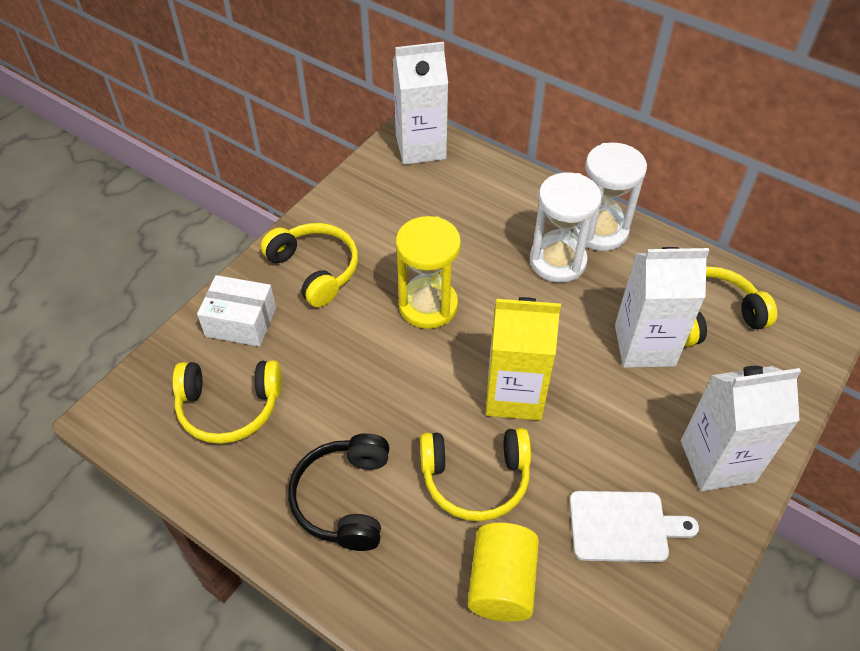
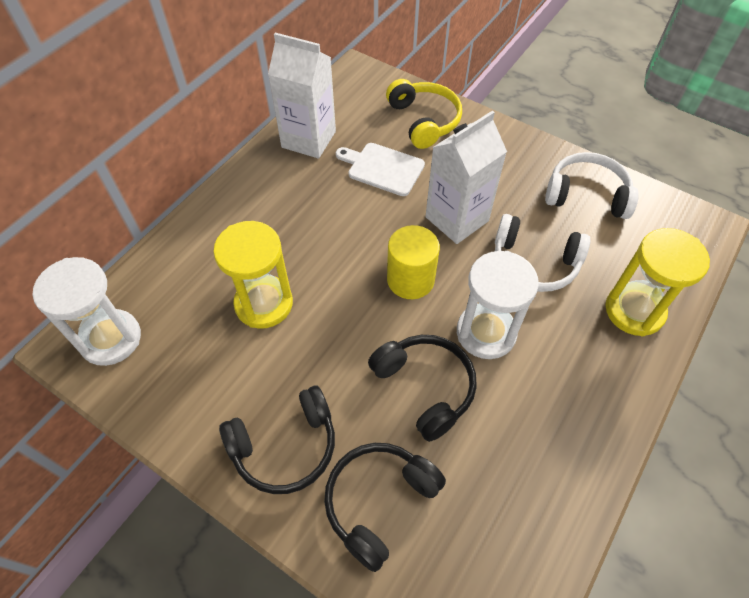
black headphones: 1 -> 3
white box: 1 -> 0
white carton: 3 -> 2
white headphones: 0 -> 2
yellow carton: 1 -> 0
yellow headphones: 4 -> 1
yellow hourglass: 1 -> 2

